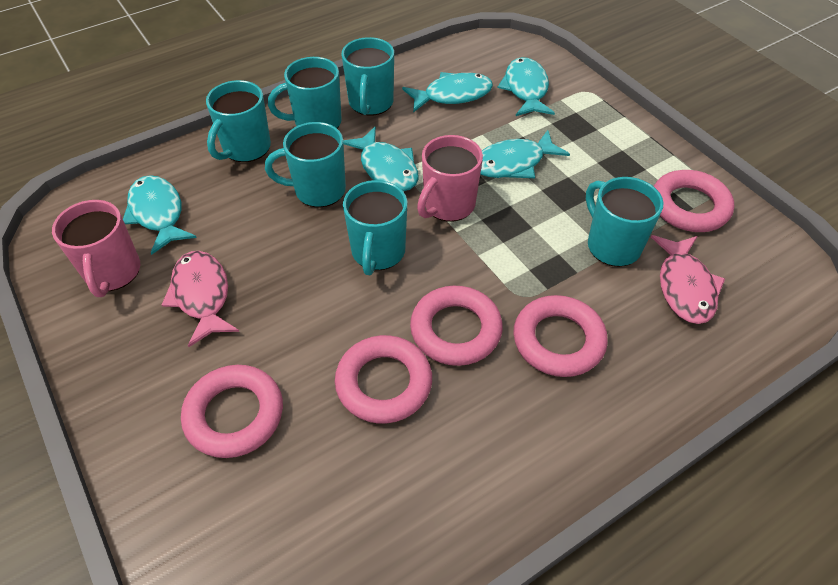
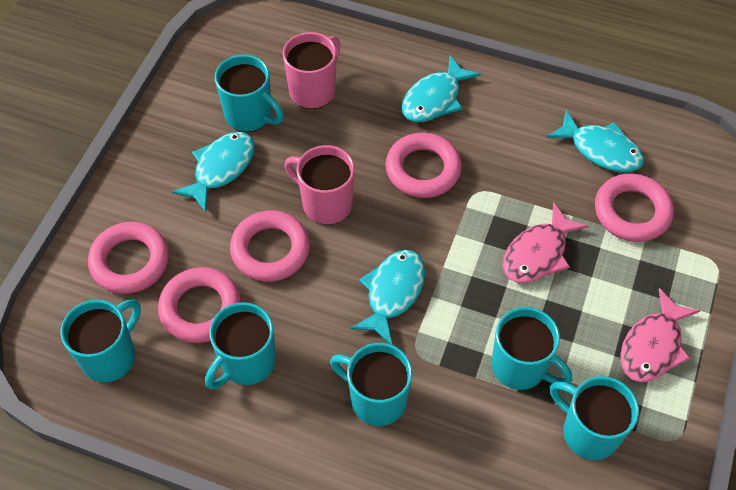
turquoise fish: 5 -> 4

